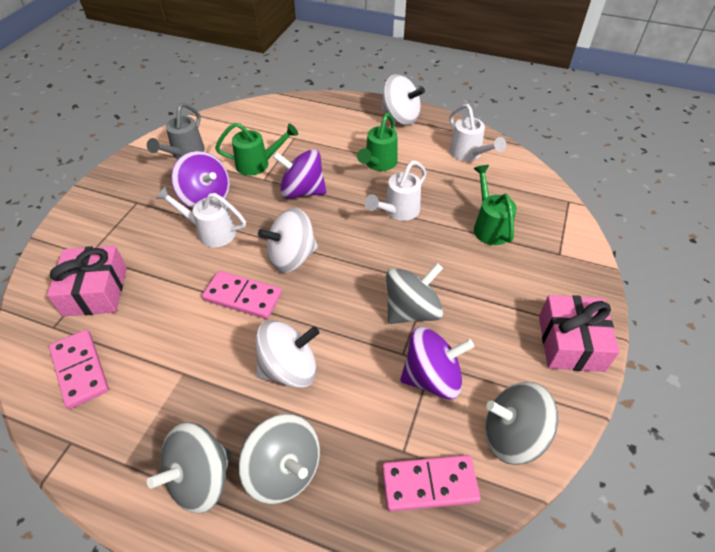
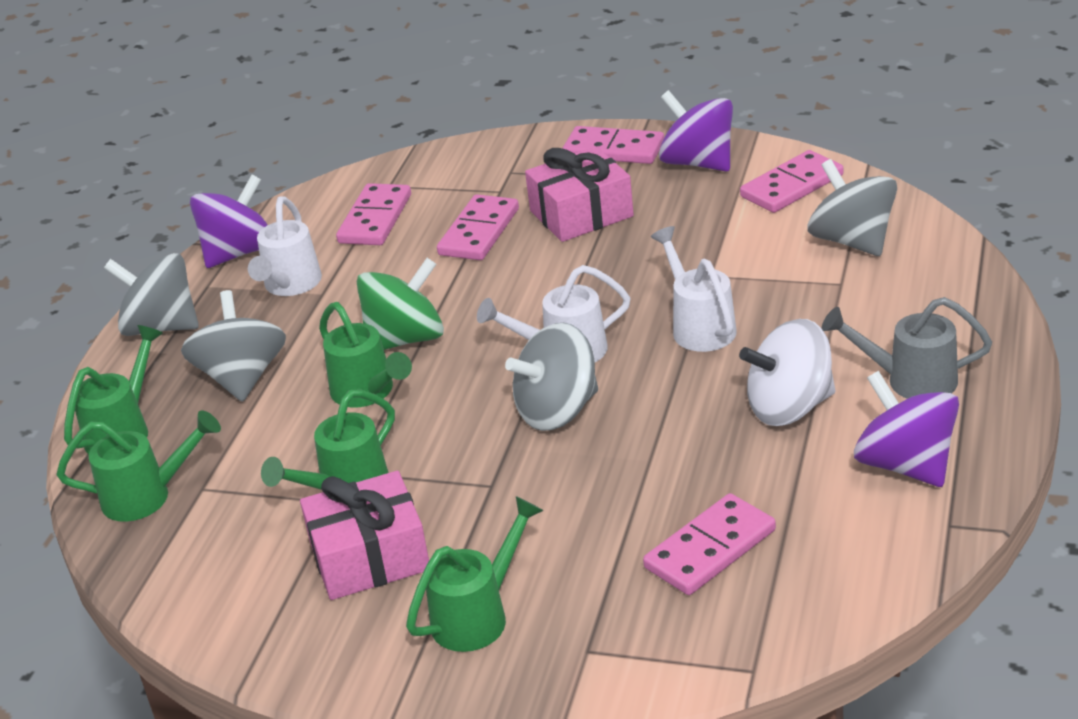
green spinning top: 0 -> 1
green watering can: 3 -> 5
pink domino: 3 -> 5
white spinning top: 3 -> 1

